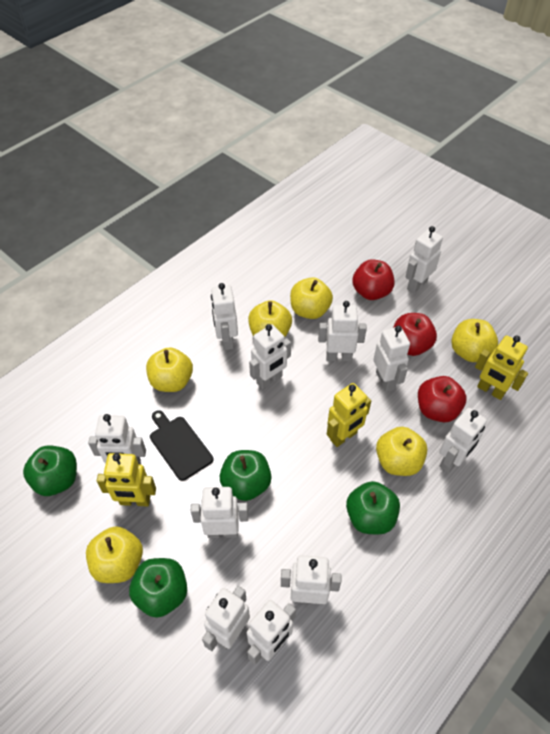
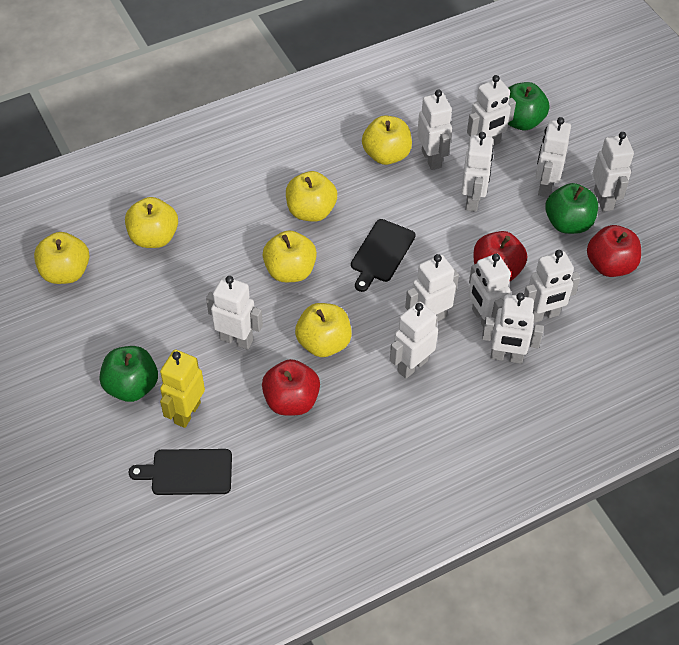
black cutting board: 1 -> 2
green apple: 4 -> 3
yellow robot: 3 -> 1

